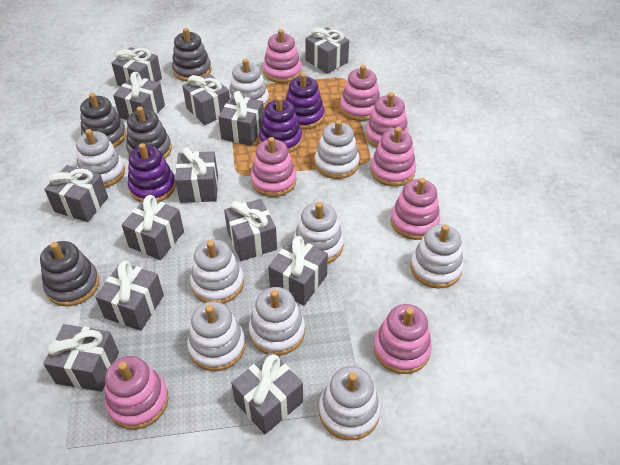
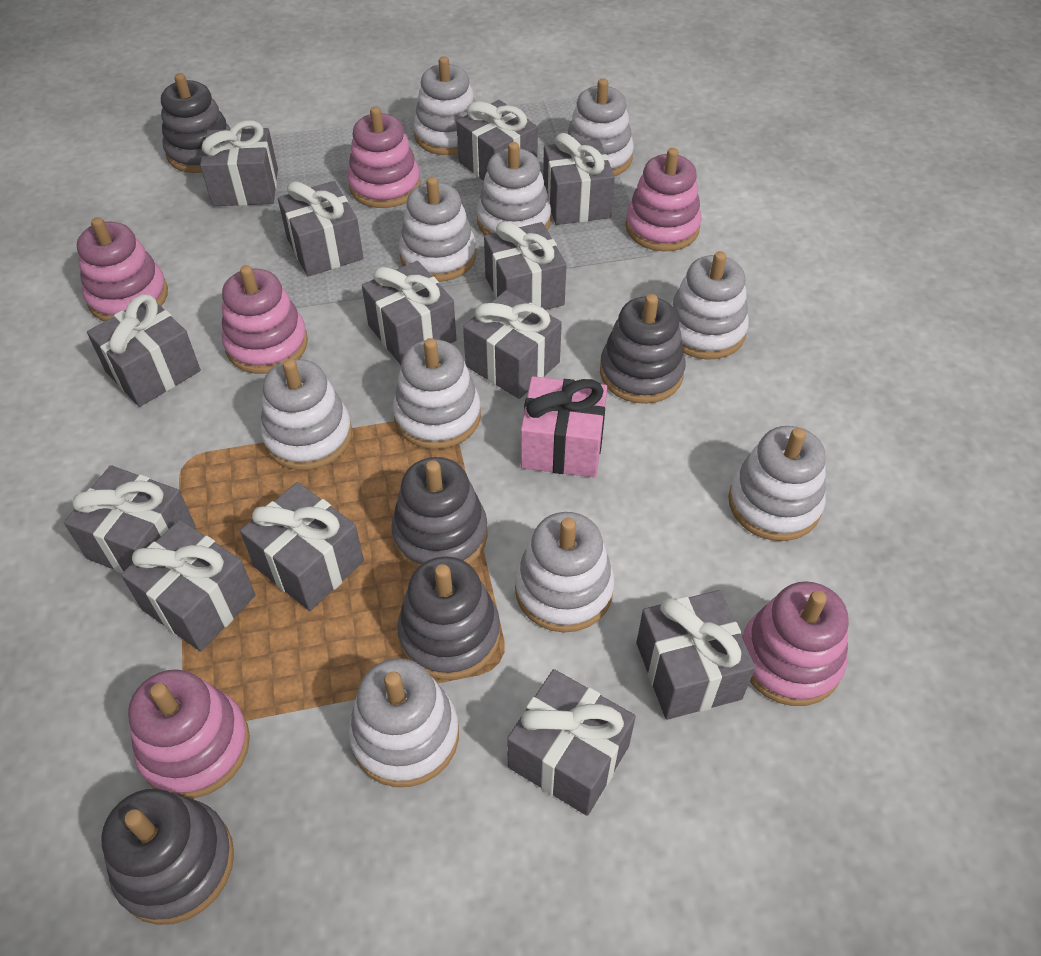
grey stacking toy: 4 -> 5
pink gift: 0 -> 1
pink stacking toy: 8 -> 6
purple stacking toy: 3 -> 0
white stacking toy: 9 -> 10

